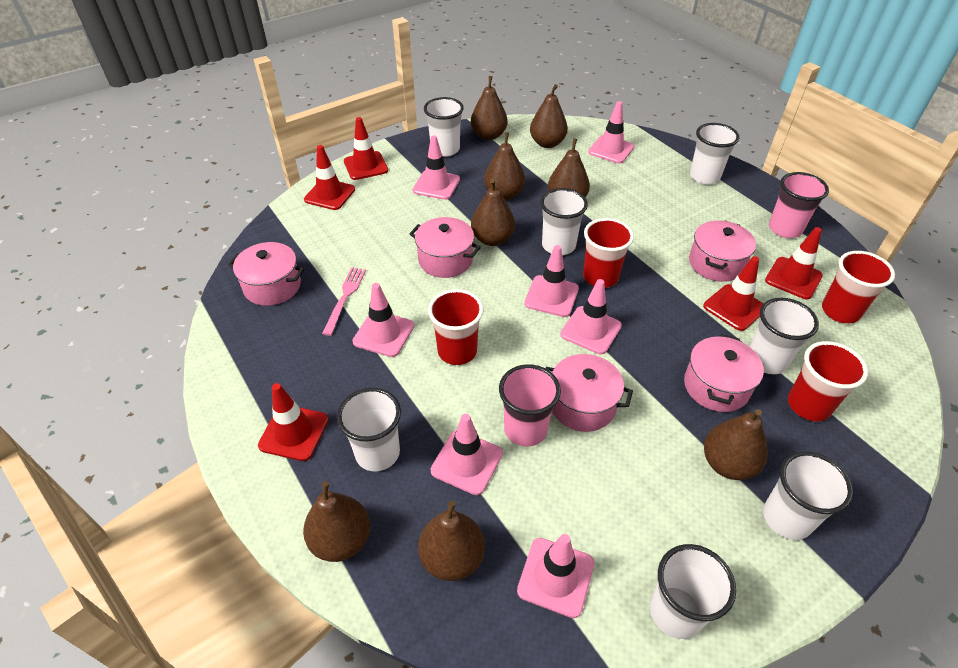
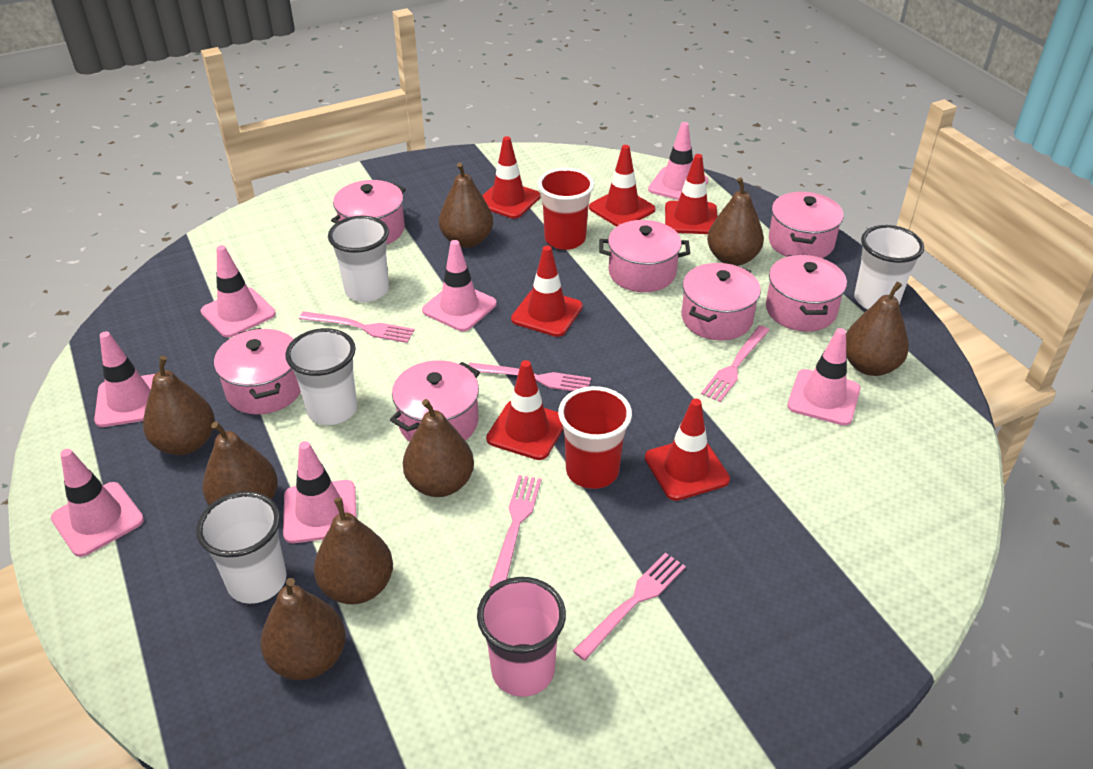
pink cup: 2 -> 1
pink fork: 1 -> 5
pink pot: 5 -> 7
red cup: 4 -> 2
red traffic cone: 5 -> 6
white cup: 7 -> 4

